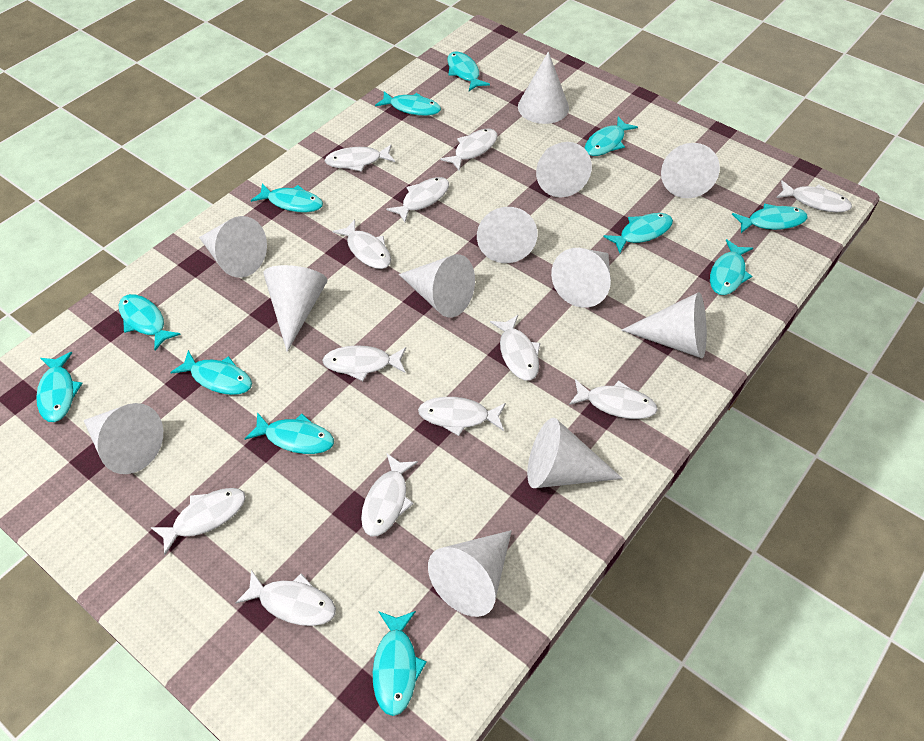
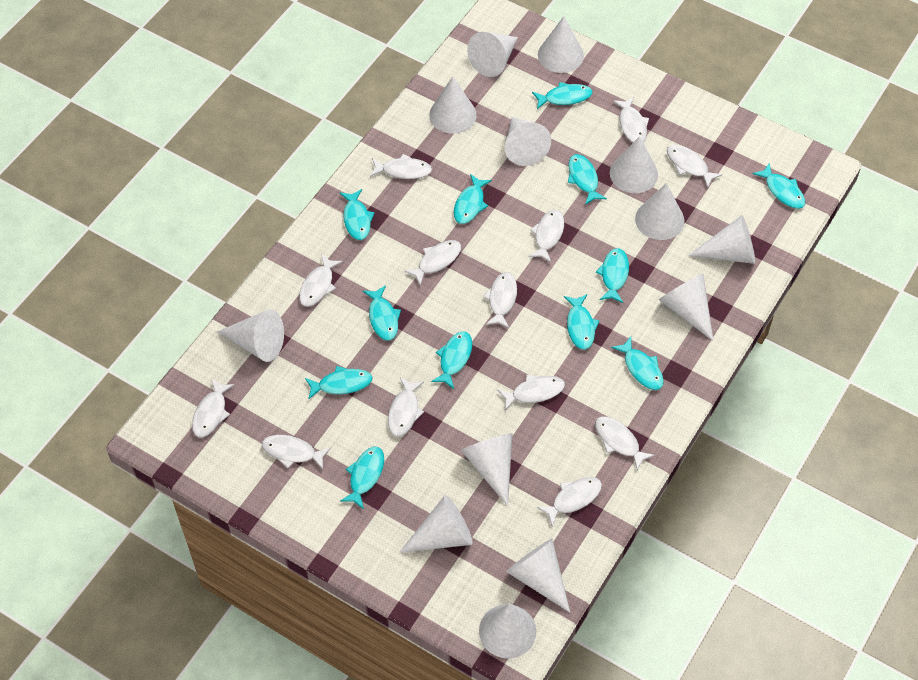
white cone: 12 -> 13
white fish: 12 -> 13

